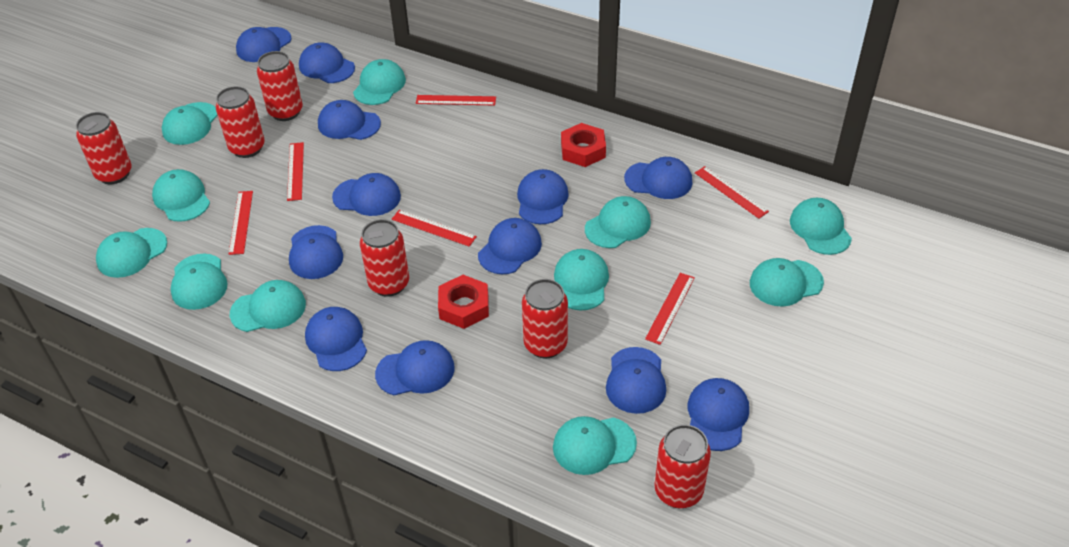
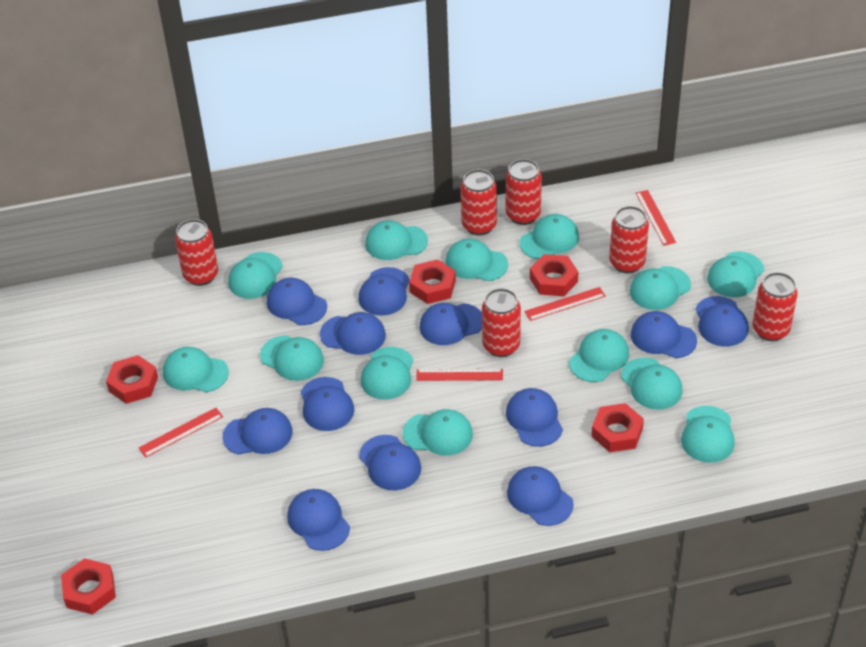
red nut: 2 -> 5
red ruler: 6 -> 4
turquoise cap: 11 -> 13

